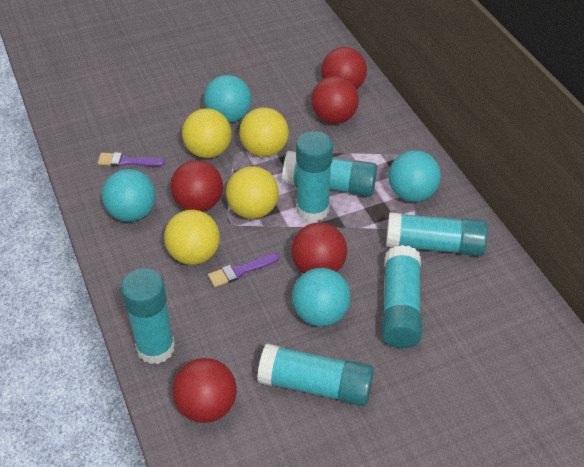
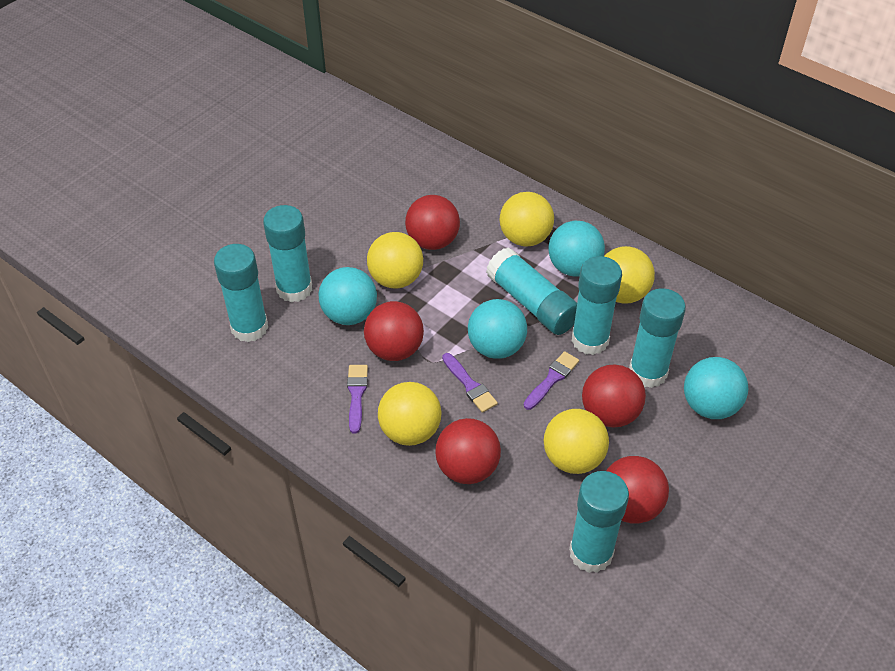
purple brush: 2 -> 3
yellow ball: 4 -> 5

